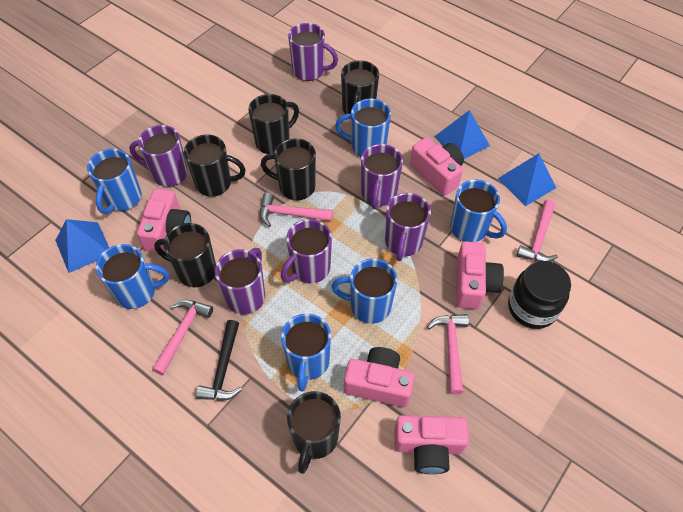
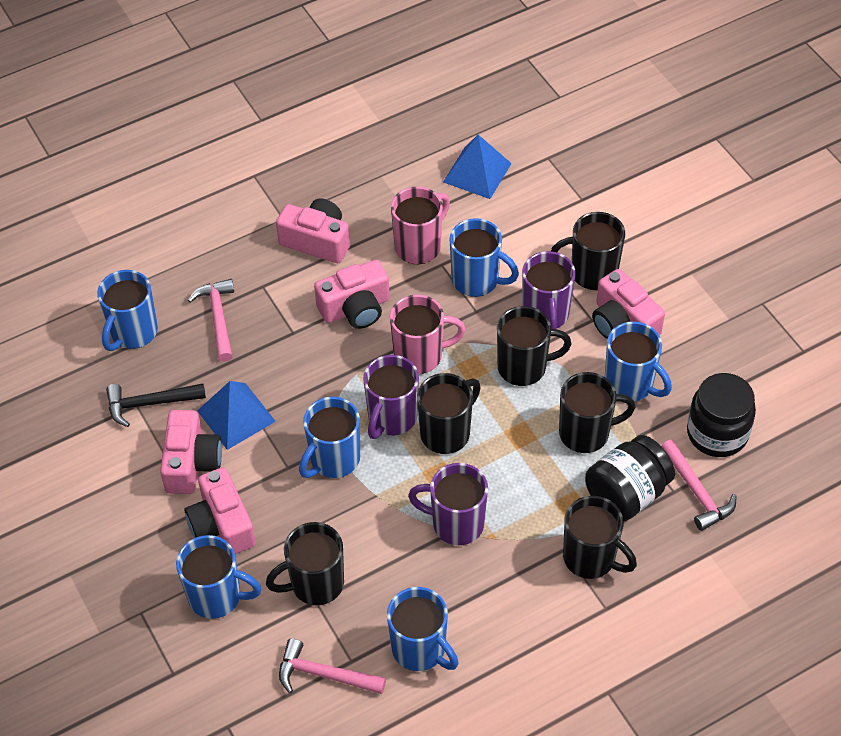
black jar: 1 -> 2
blue pyramid: 3 -> 2
pink hammer: 4 -> 3
pink mug: 0 -> 2
purple mug: 6 -> 3

